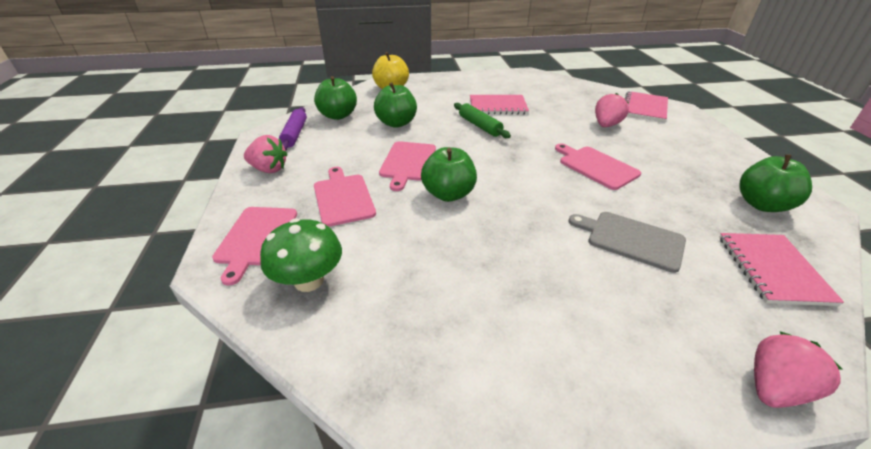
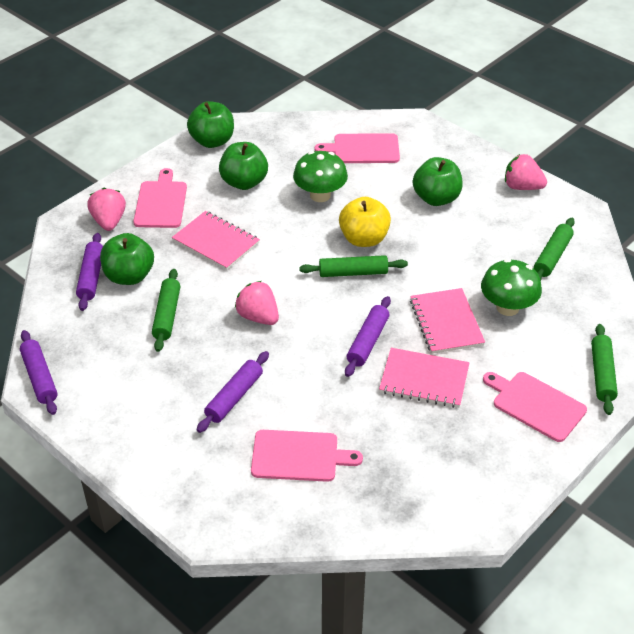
green mushroom: 1 -> 2
green rolling pin: 1 -> 4
grey cutting board: 1 -> 0
purple rolling pin: 1 -> 4

